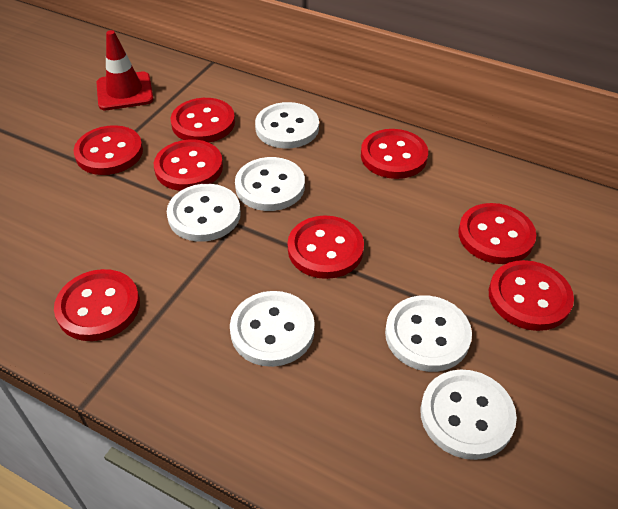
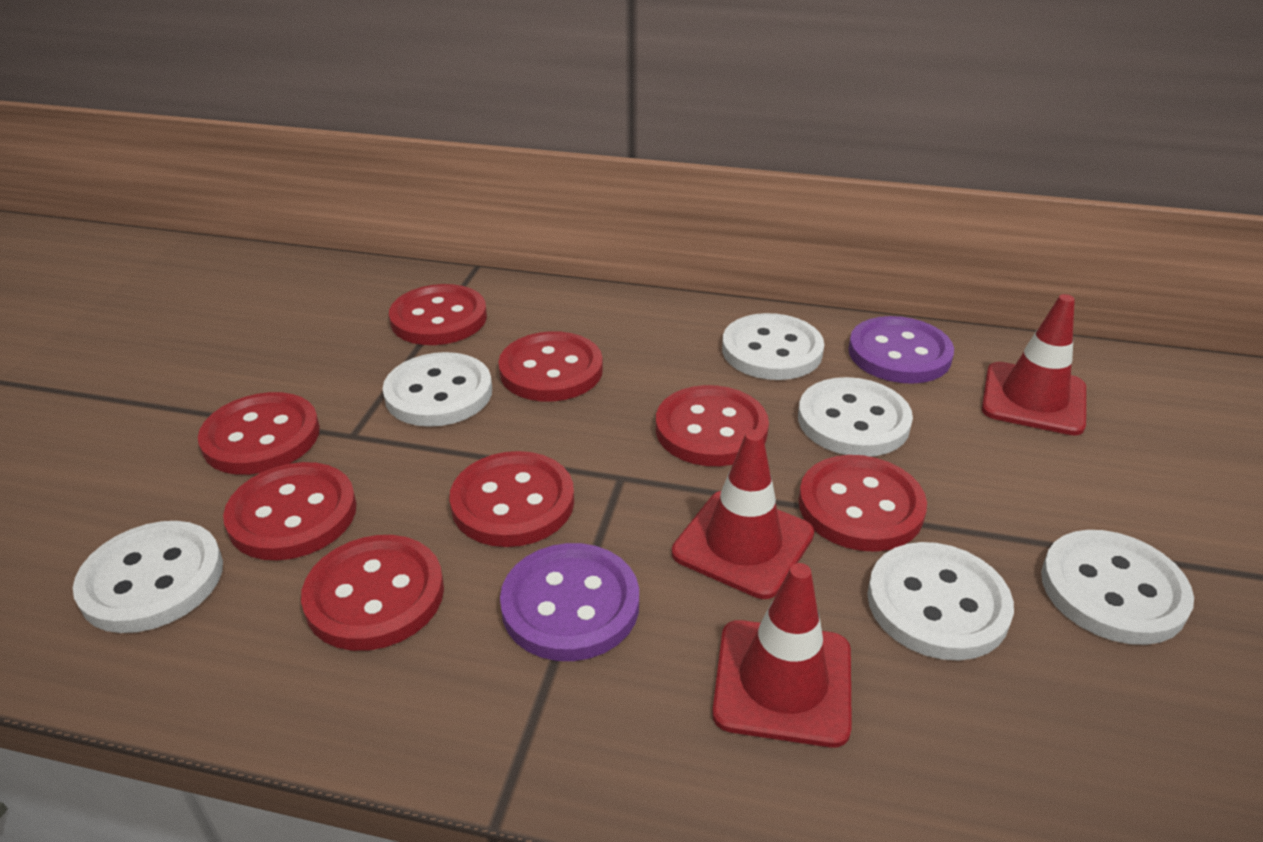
purple button: 0 -> 2
red traffic cone: 1 -> 3

